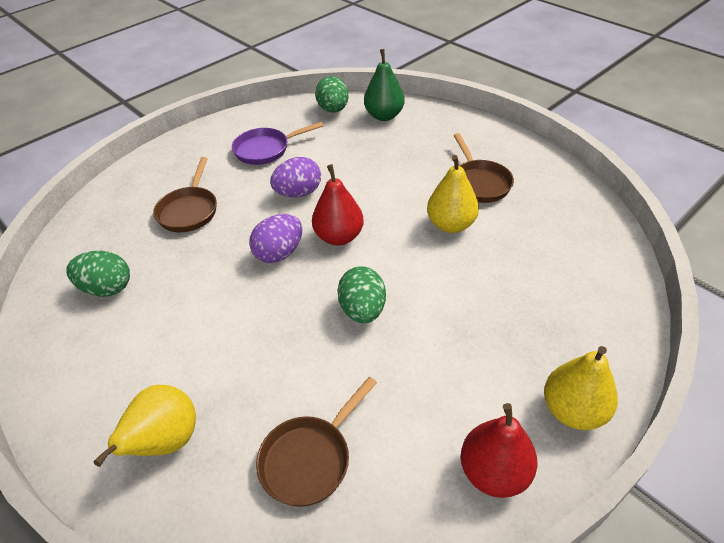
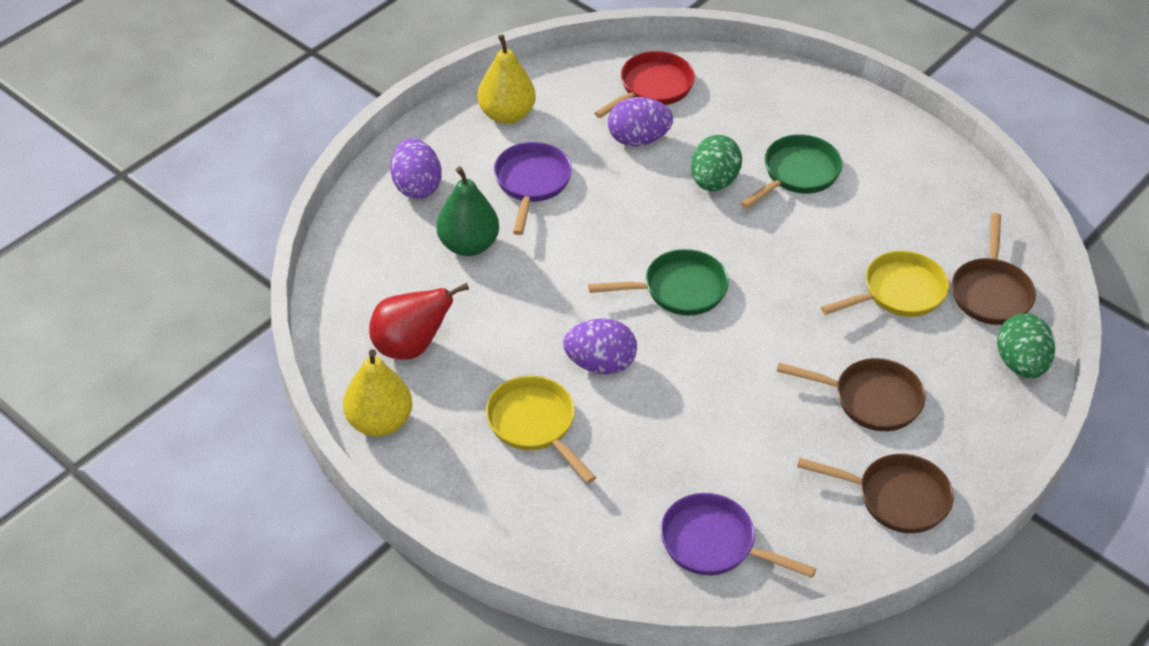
green egg: 3 -> 2
green pan: 0 -> 2
purple egg: 2 -> 3
purple pan: 1 -> 2
red pan: 0 -> 1
red pear: 2 -> 1
yellow pan: 0 -> 2
yellow pear: 3 -> 2

